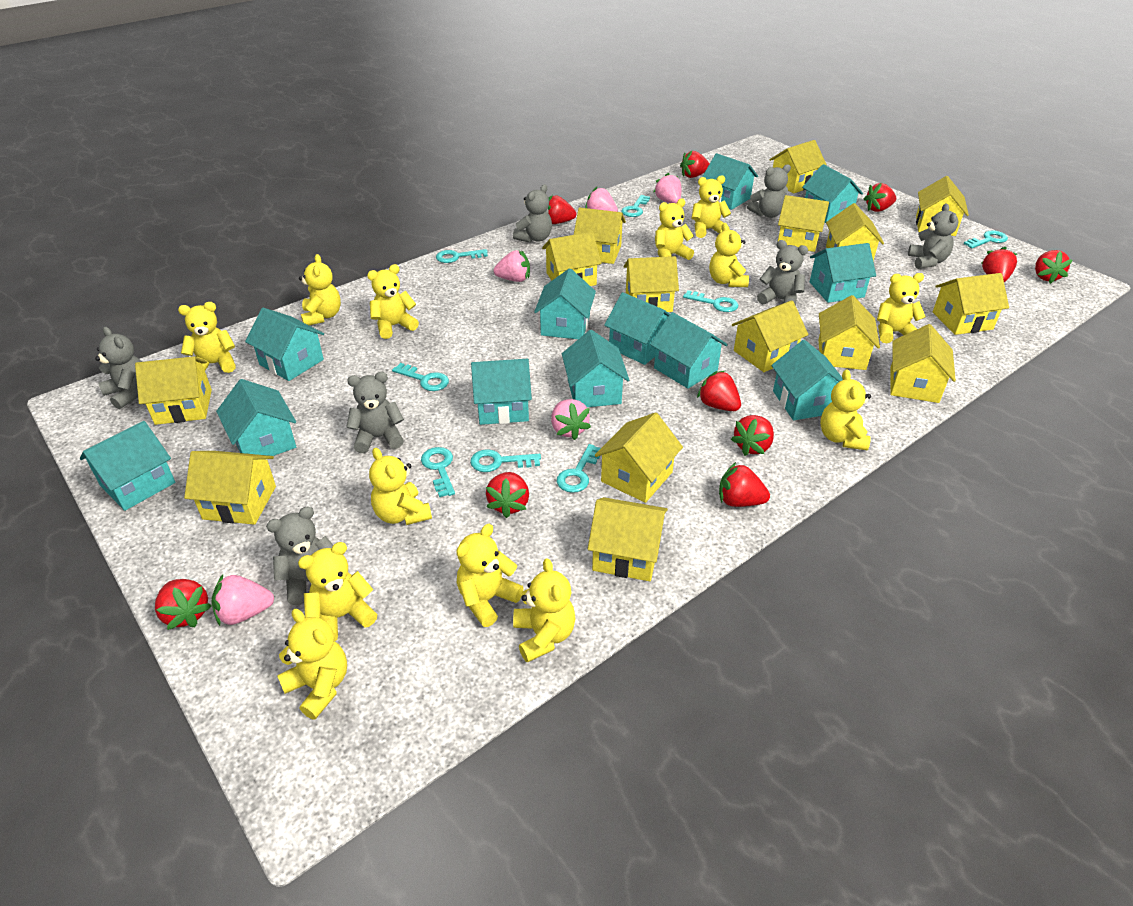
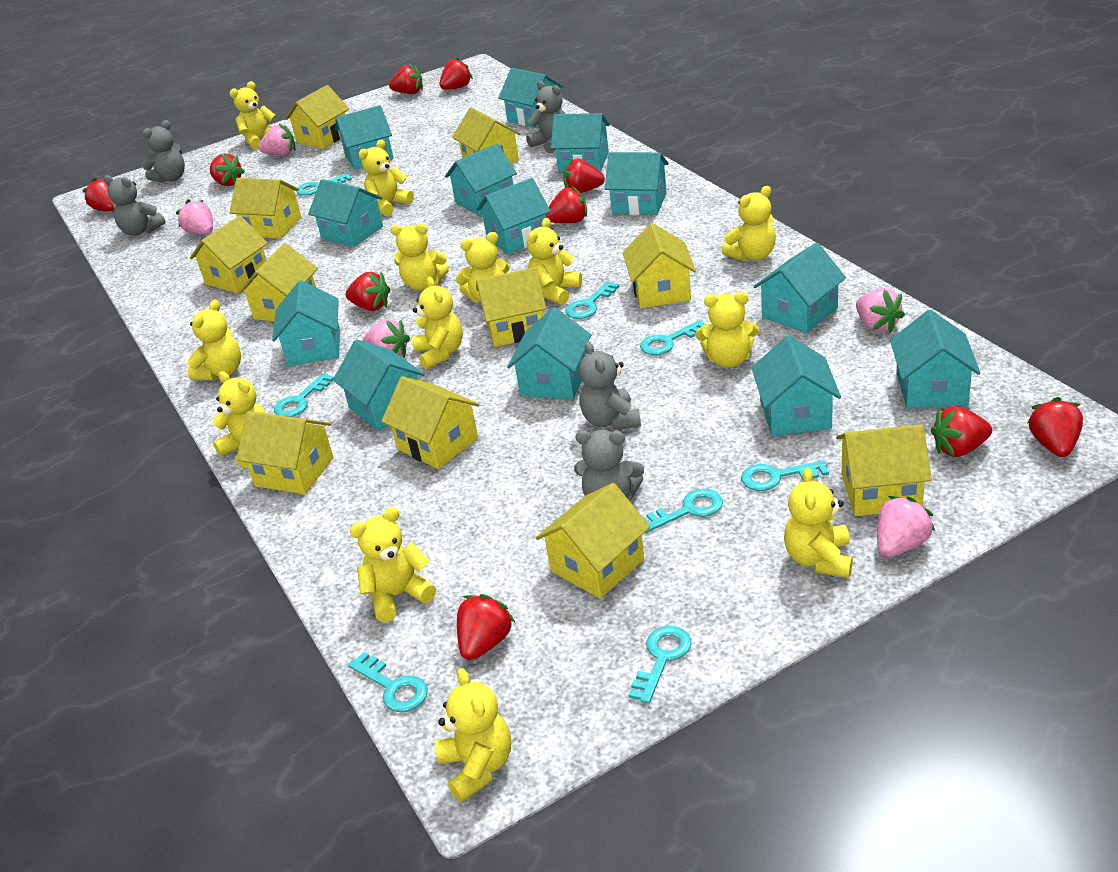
grey teddy bear: 7 -> 5
turquoise house: 12 -> 13
yellow house: 15 -> 11

